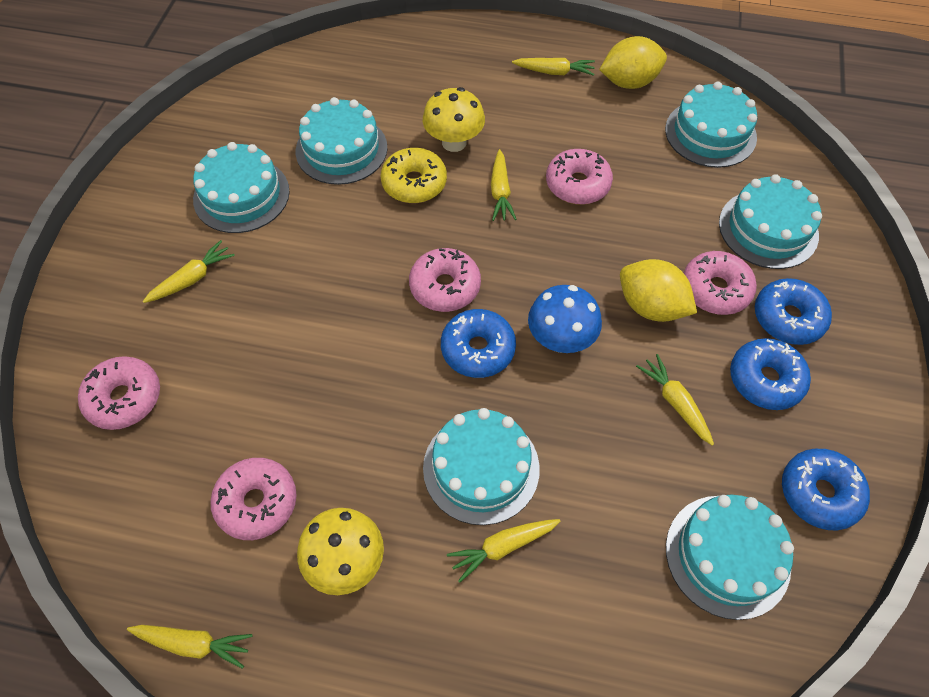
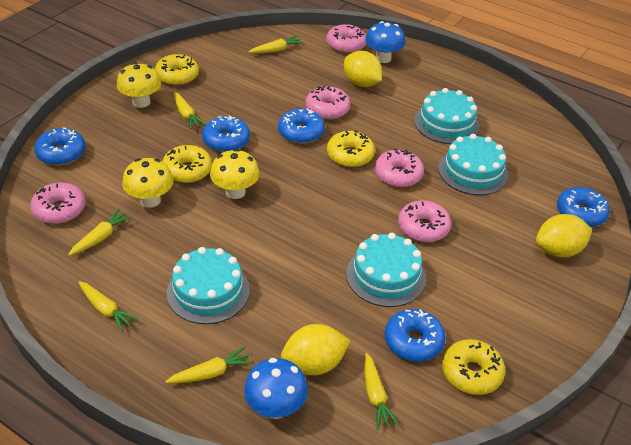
blue donut: 4 -> 5
blue mushroom: 1 -> 2
turquoise cake: 6 -> 4
yellow donut: 1 -> 4
yellow lemon: 2 -> 3
yellow mushroom: 2 -> 3

